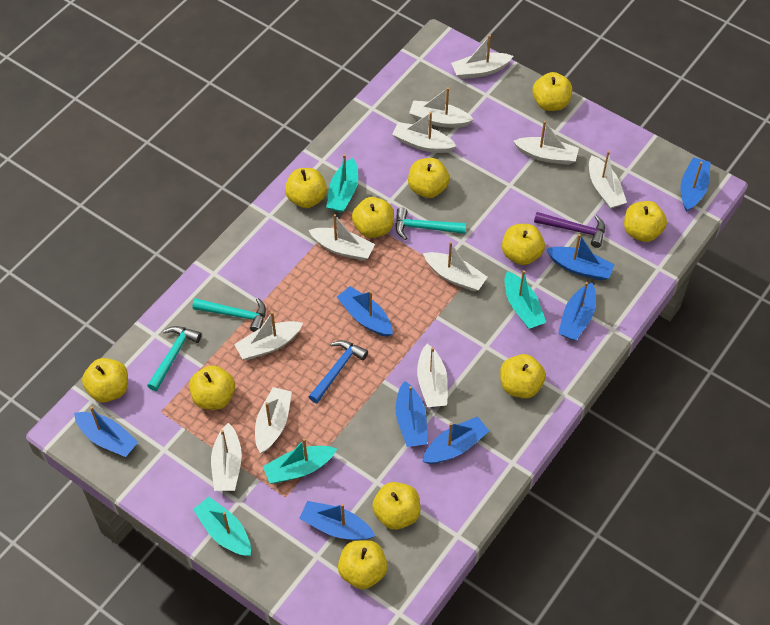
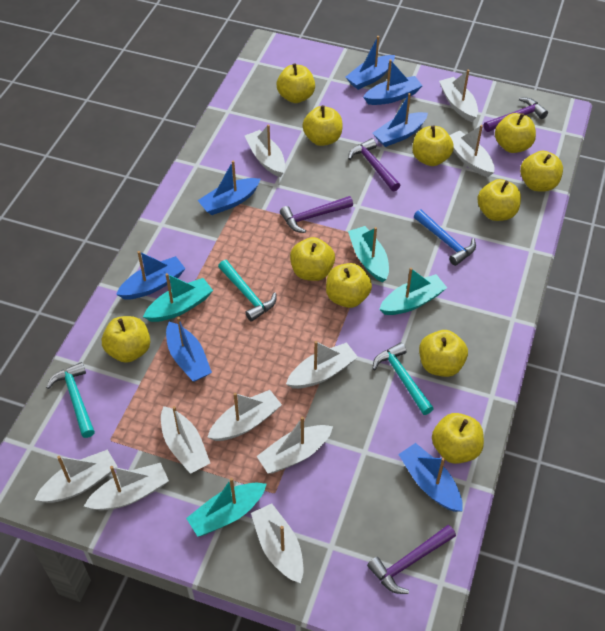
blue boat: 8 -> 7
purple hammer: 1 -> 4
white boat: 11 -> 10

